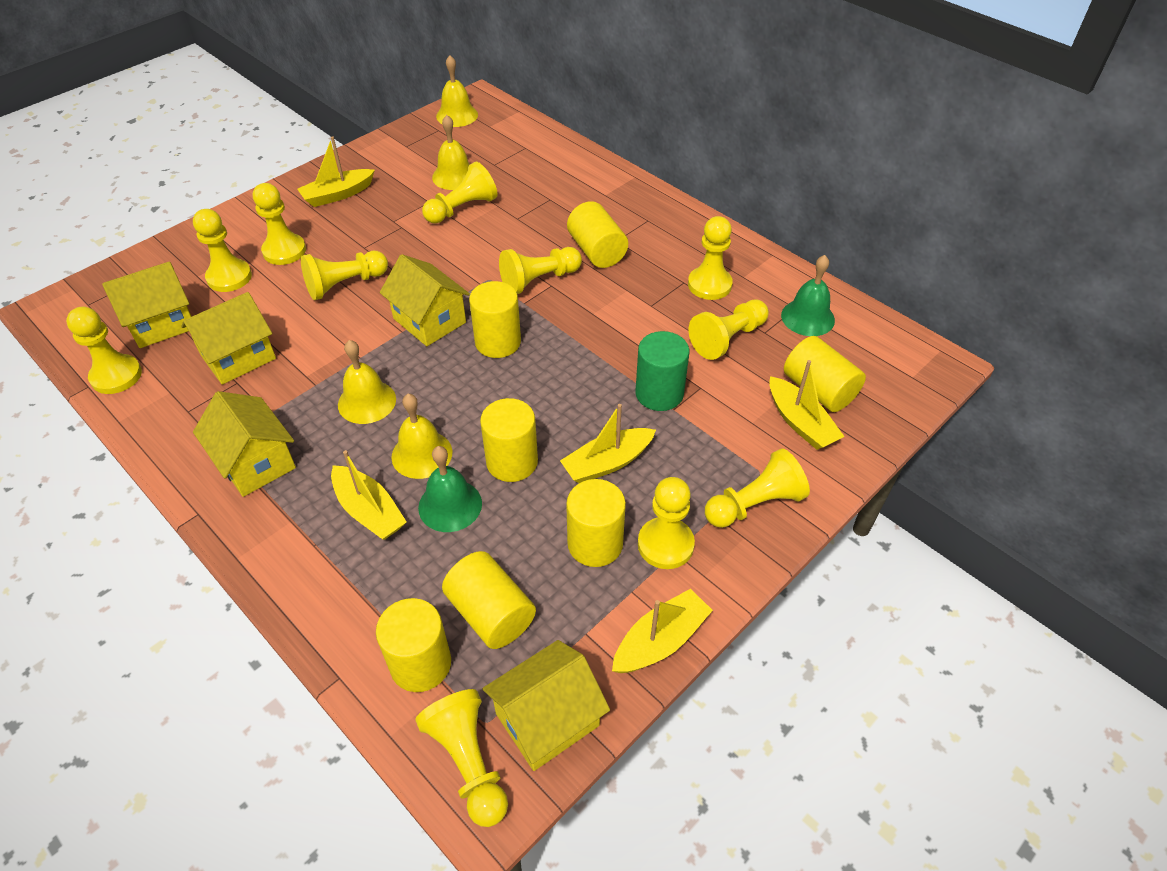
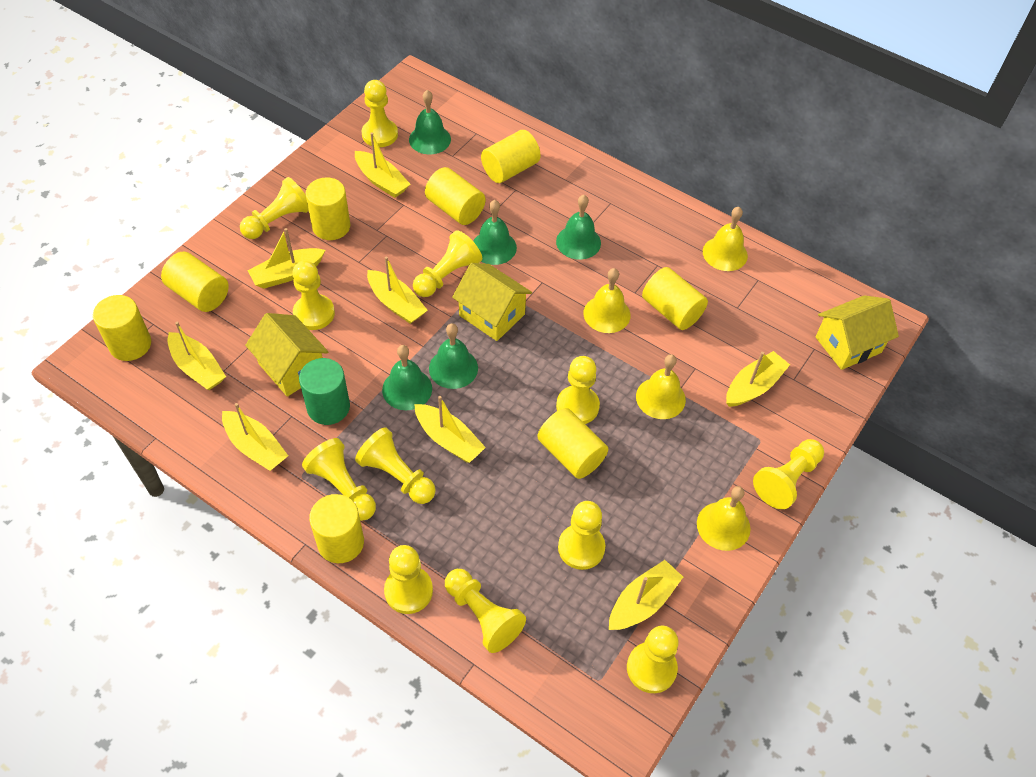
green bell: 2 -> 5
yellow boat: 5 -> 8
yellow cylinder: 7 -> 8
yellow house: 5 -> 3
yellow pawn: 11 -> 12

